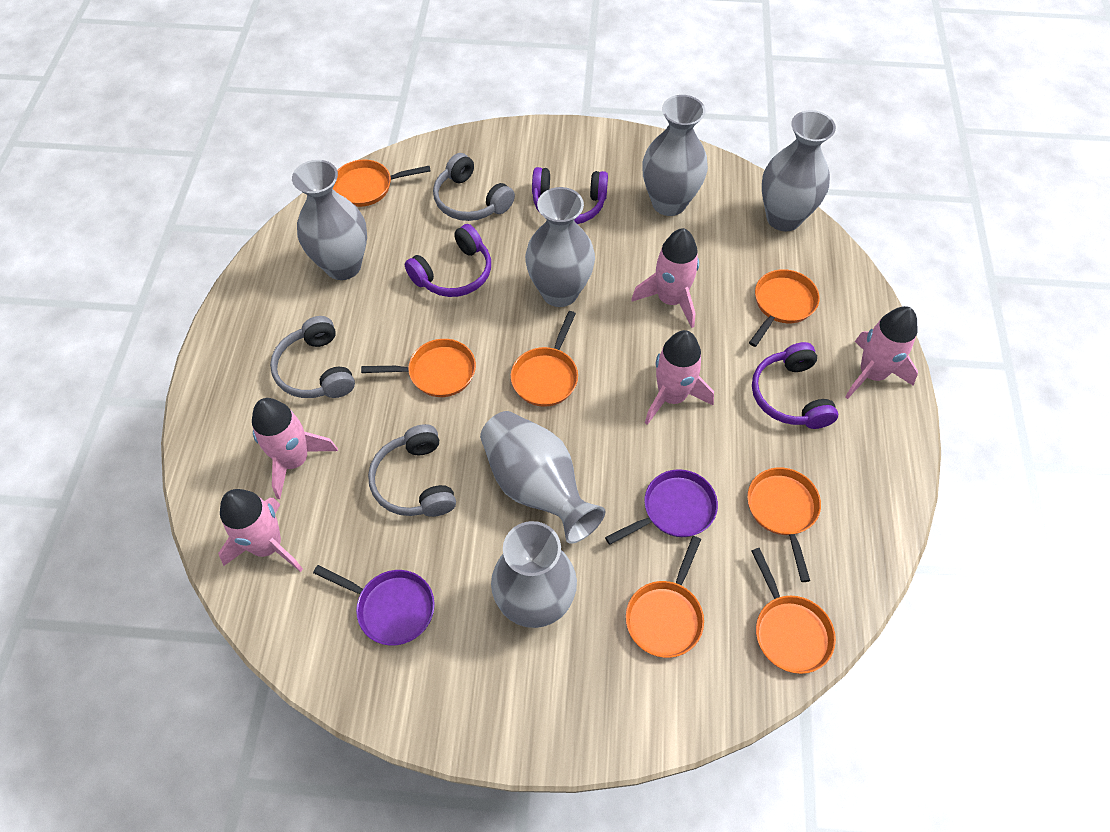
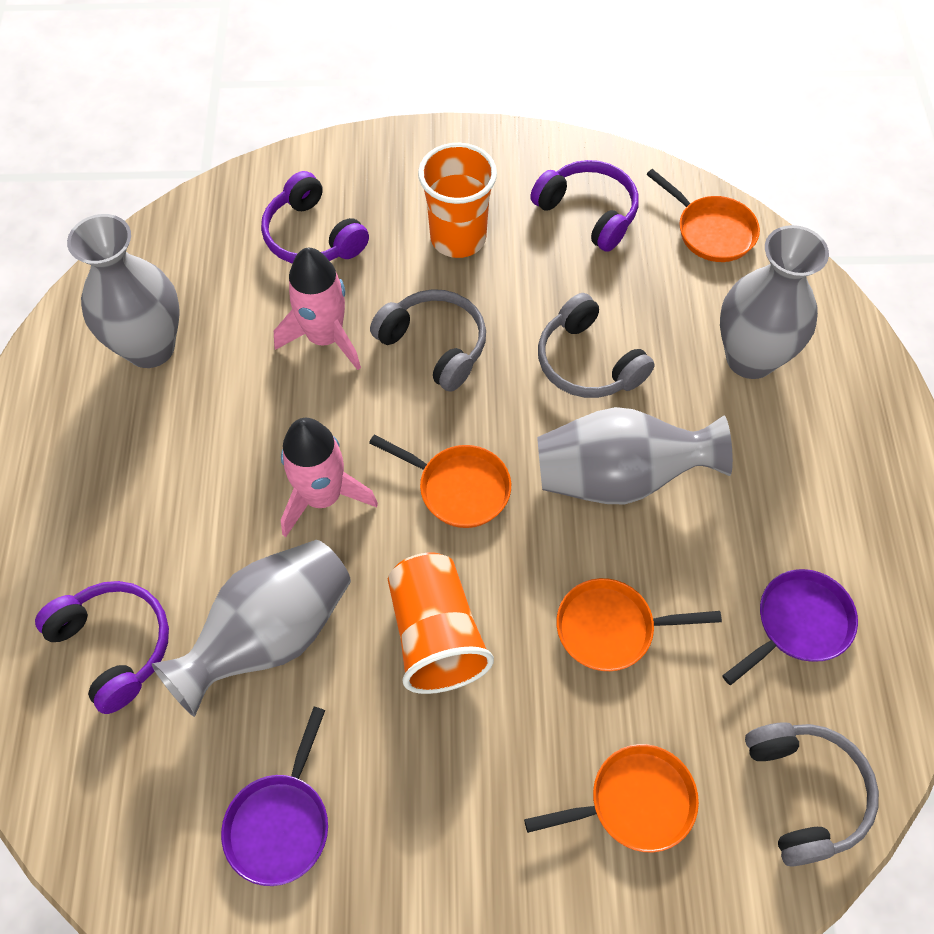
grey vase: 6 -> 4
orange cup: 0 -> 2
orange pan: 7 -> 4
pink rocket: 5 -> 2

